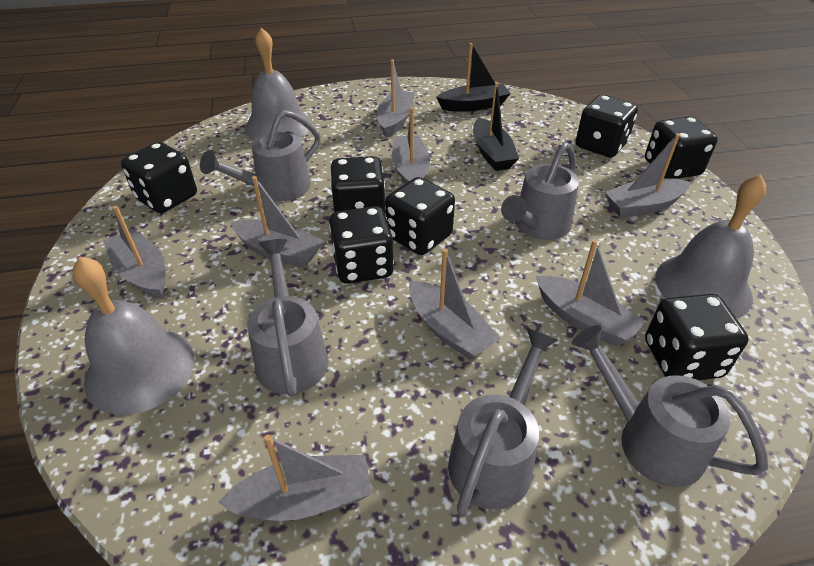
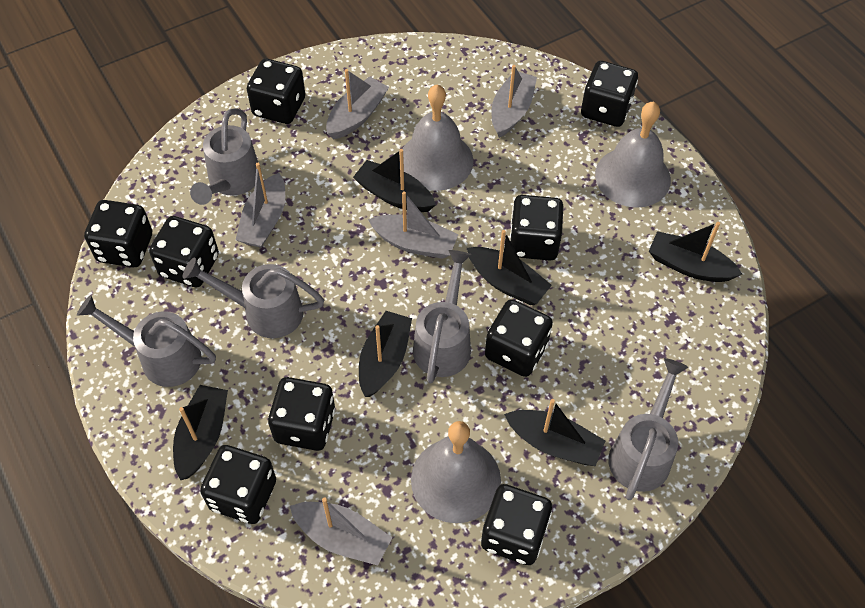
black boat: 2 -> 6
black dice: 7 -> 9
grey boat: 8 -> 5

